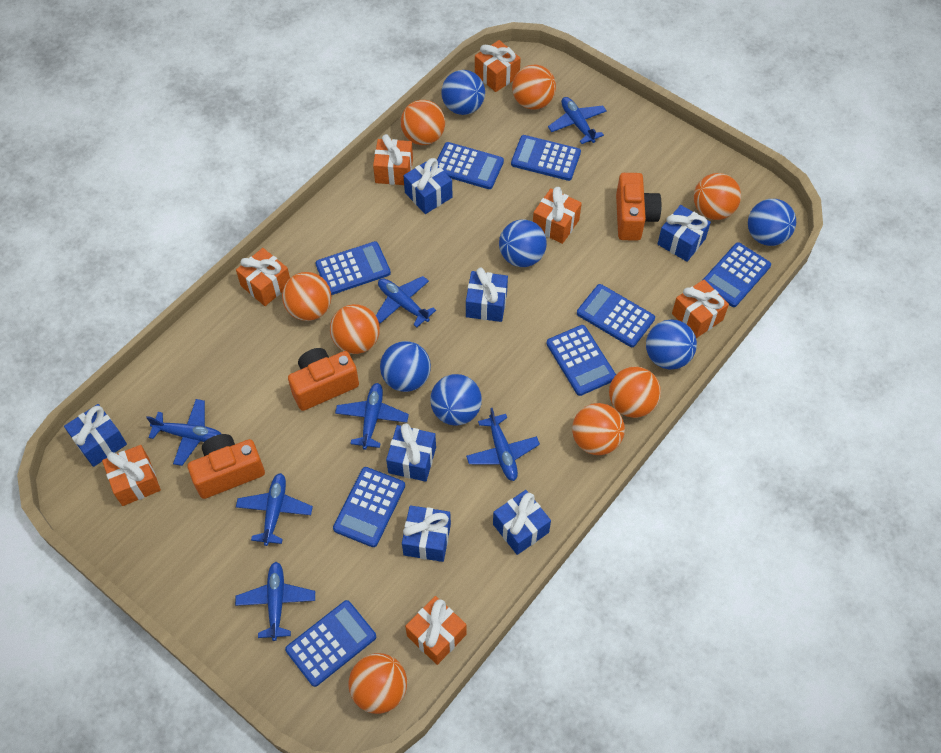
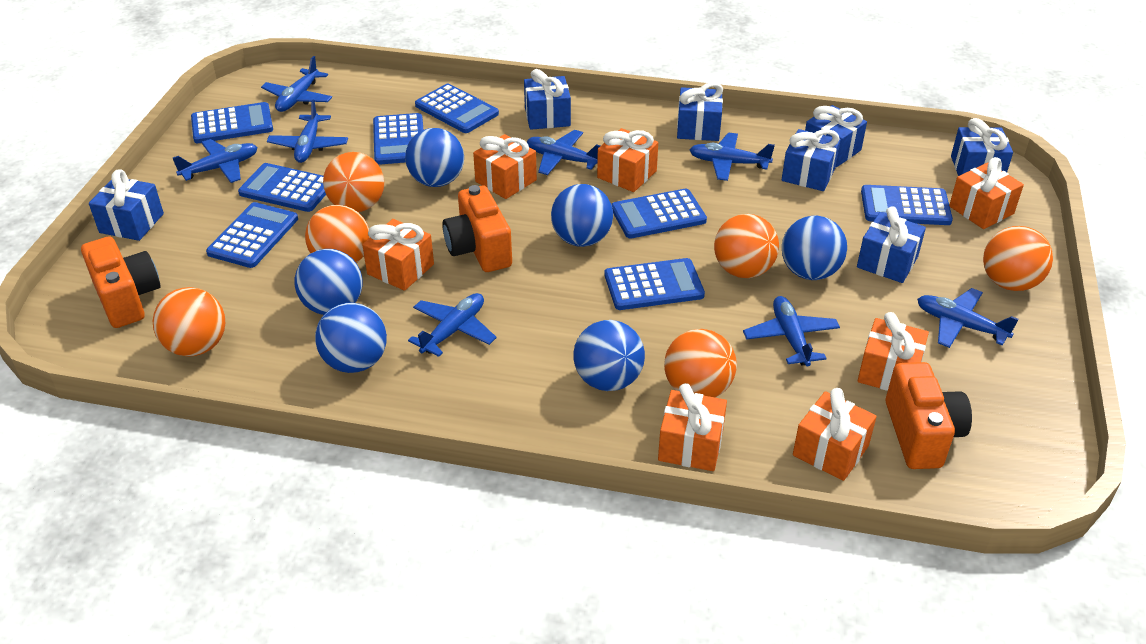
blue plane: 7 -> 8
orange ball: 8 -> 6

